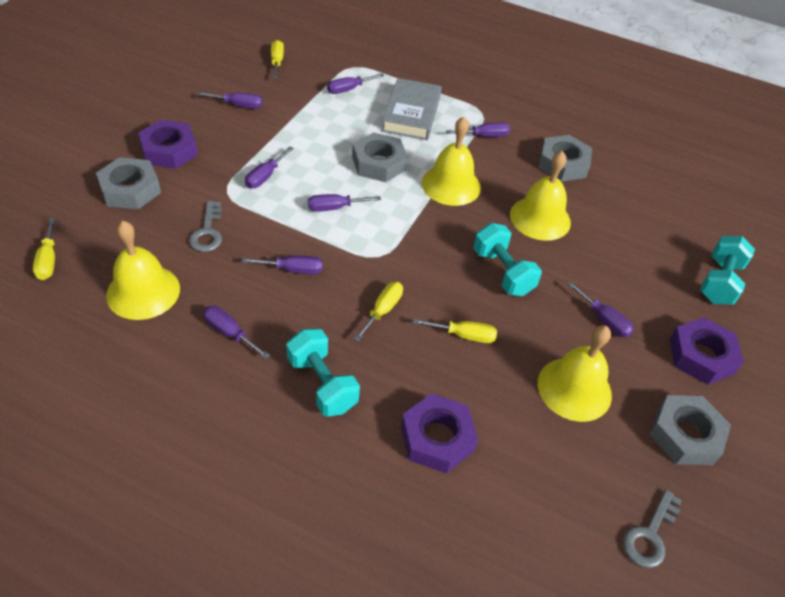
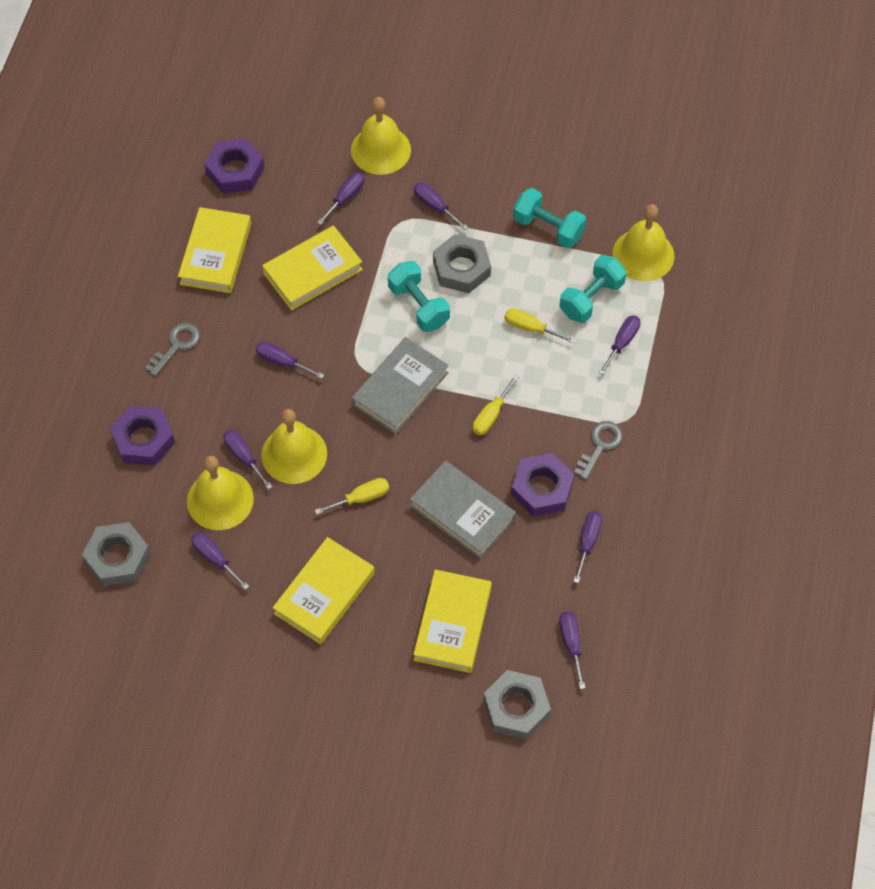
grey book: 1 -> 2
grey nut: 4 -> 3
yellow book: 0 -> 4
yellow screwdriver: 4 -> 3

